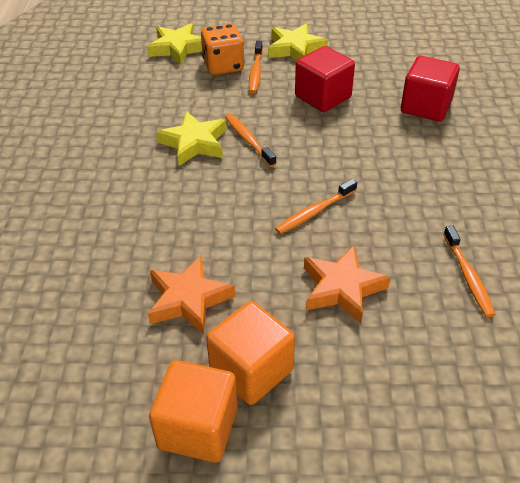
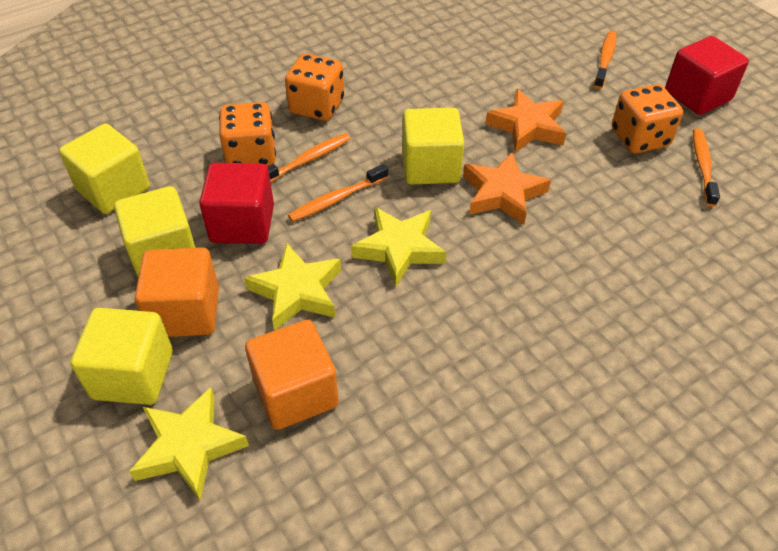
orange dice: 1 -> 3
yellow cube: 0 -> 4

